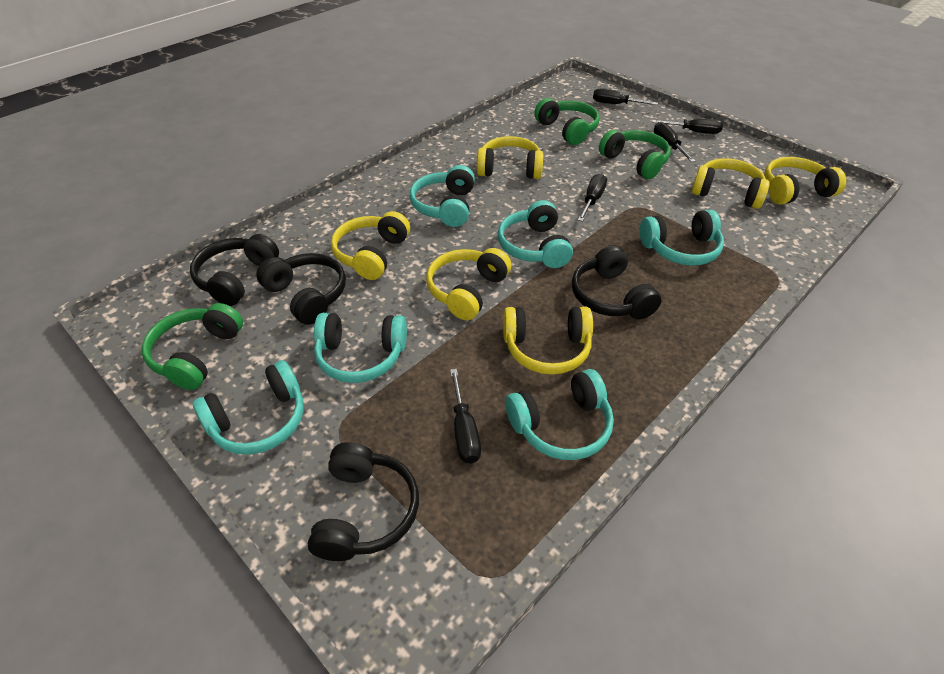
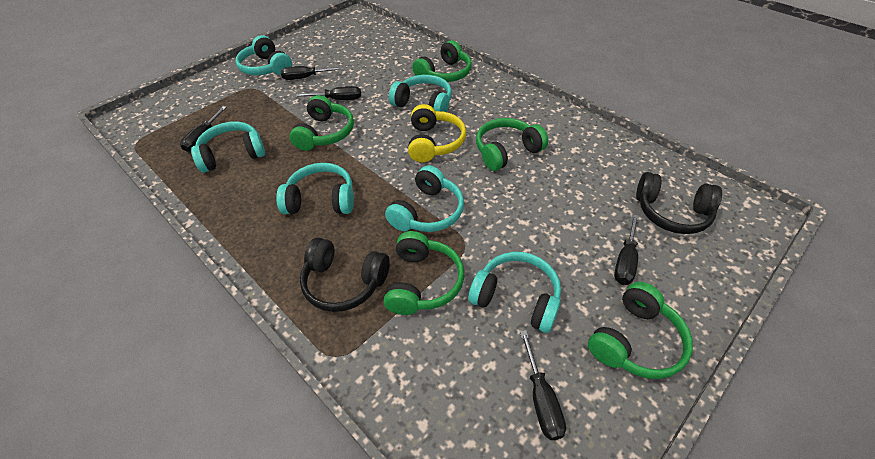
black headphones: 4 -> 2
green headphones: 3 -> 5
yellow headphones: 6 -> 1

